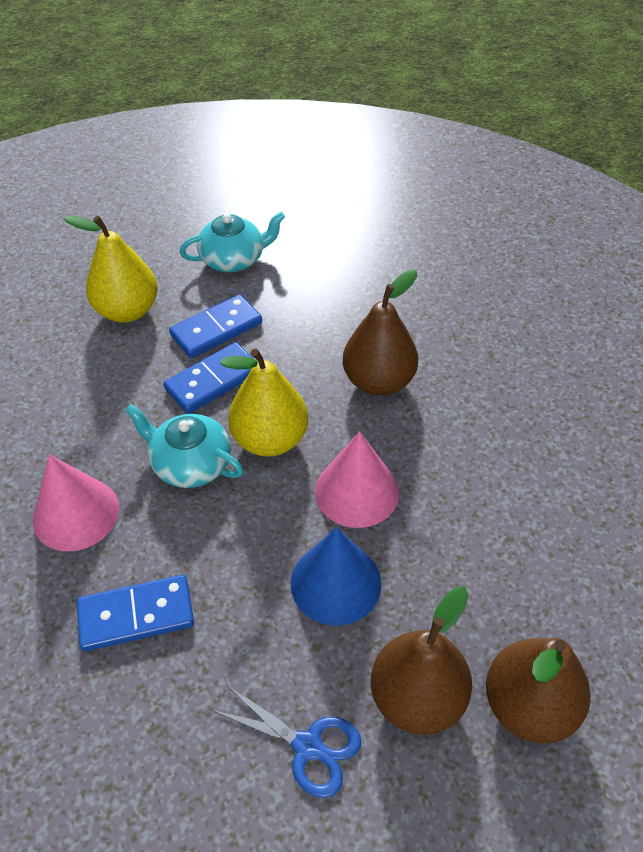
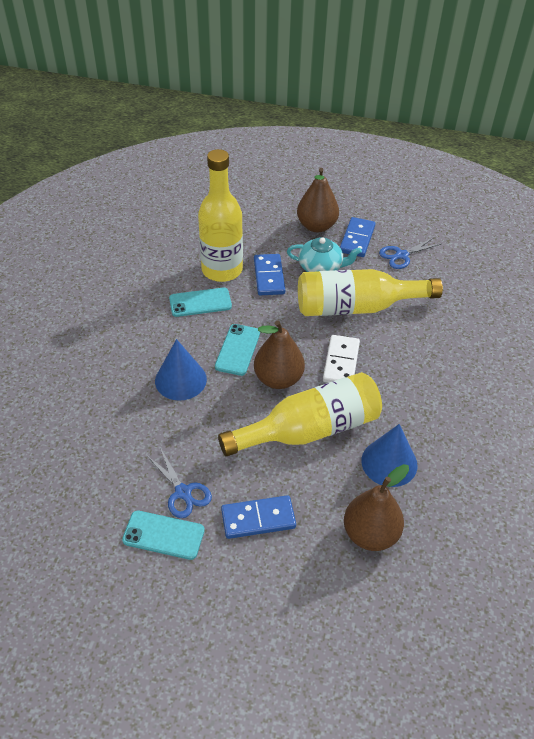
blue cone: 1 -> 2
blue scissors: 1 -> 2
pink cone: 2 -> 0
turquoise phone: 0 -> 3
turquoise teapot: 2 -> 1
white domino: 0 -> 1
yellow bottle: 0 -> 3
yellow pear: 2 -> 0

